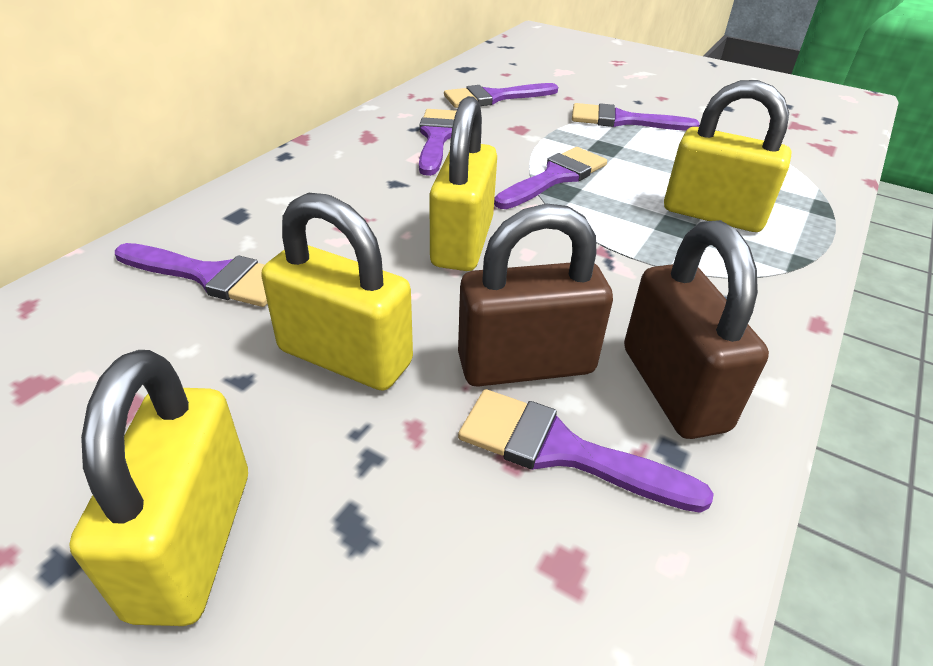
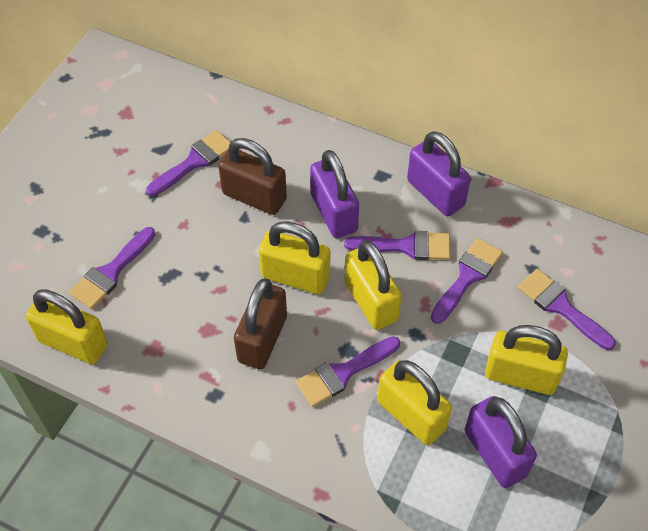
purple padlock: 0 -> 3
yellow padlock: 4 -> 5

